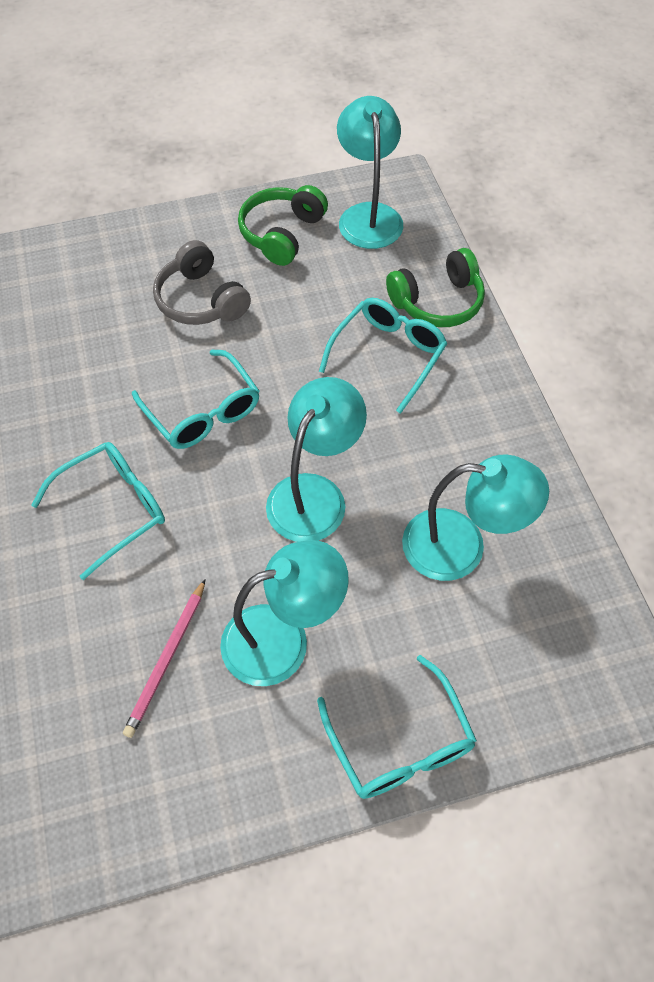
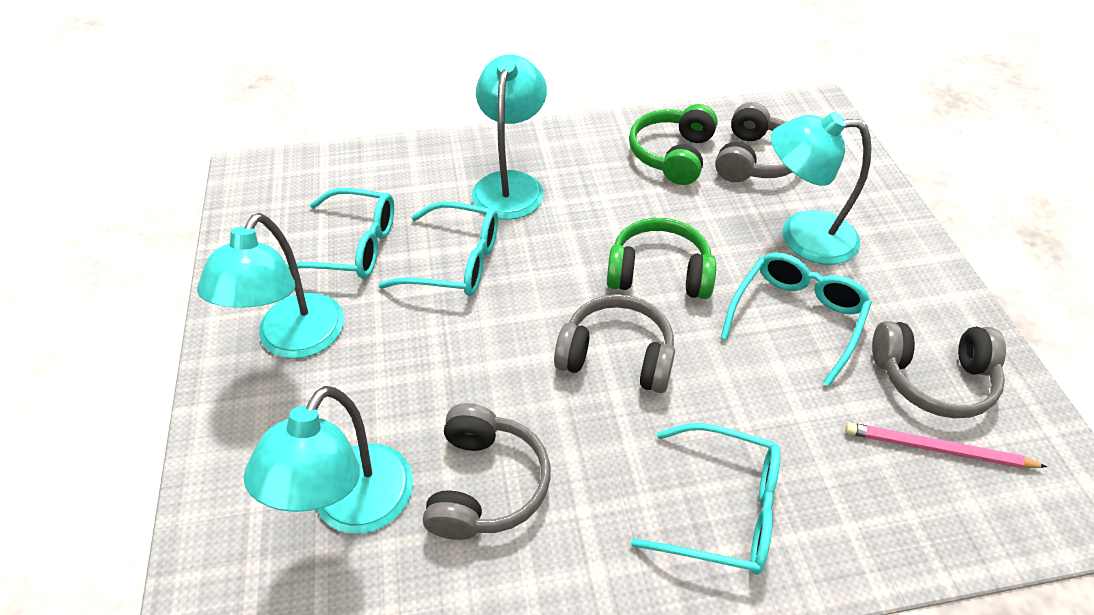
grey headphones: 1 -> 4

